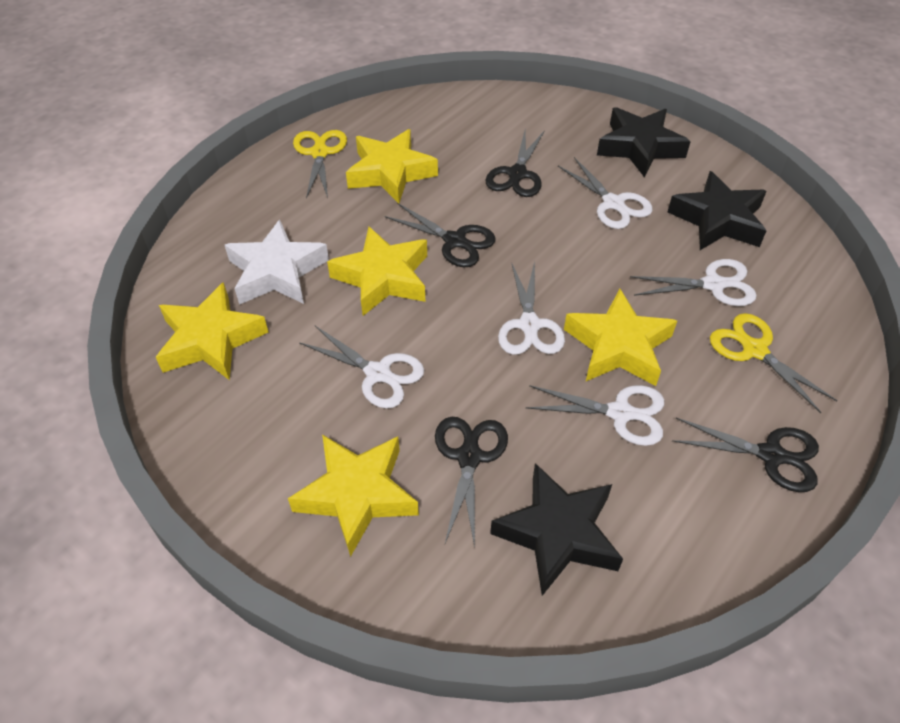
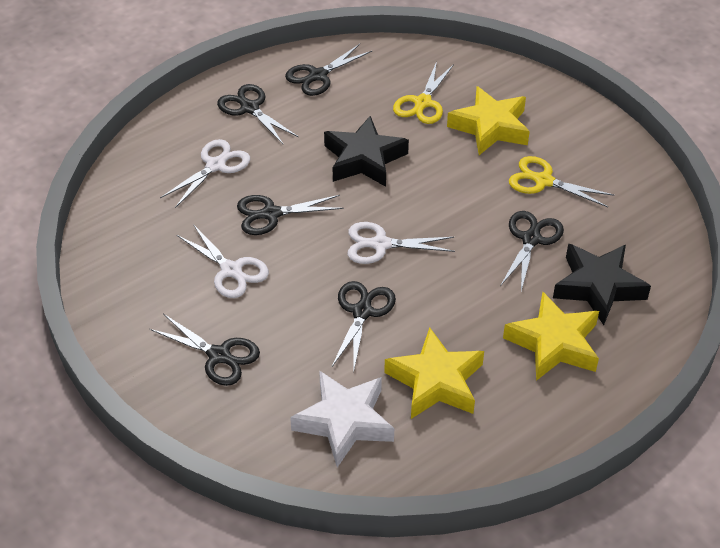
black scissors: 4 -> 6
black star: 3 -> 2
white scissors: 5 -> 3
yellow star: 5 -> 3

